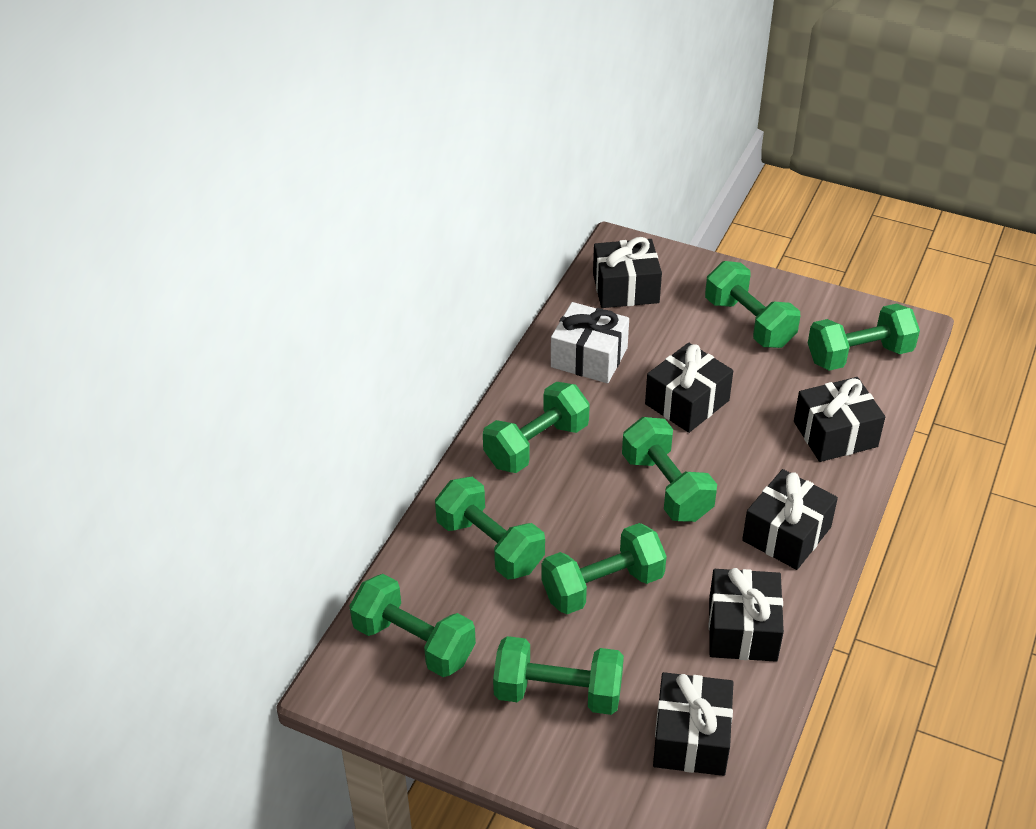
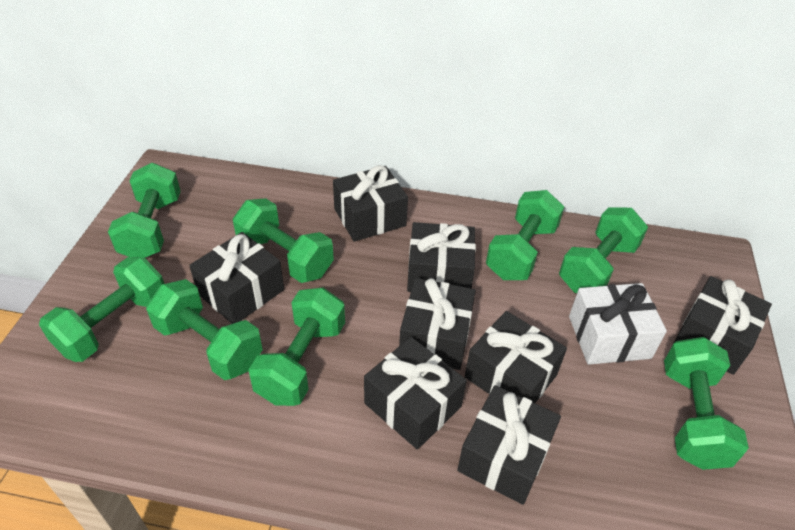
black gift: 6 -> 8

